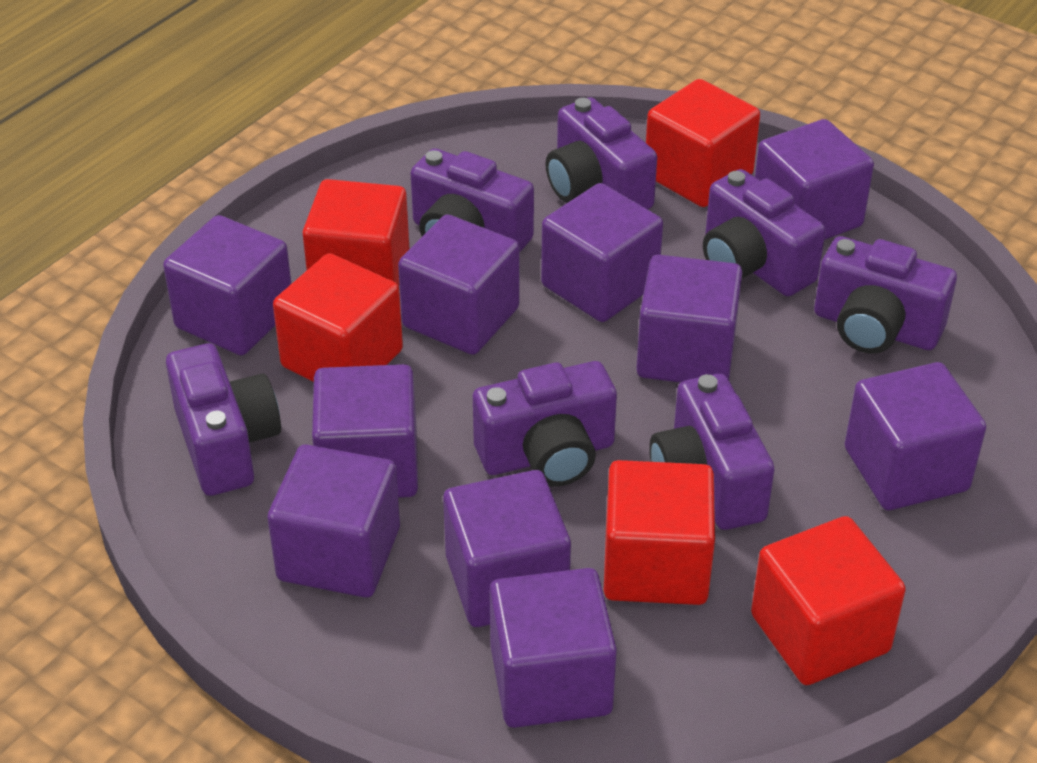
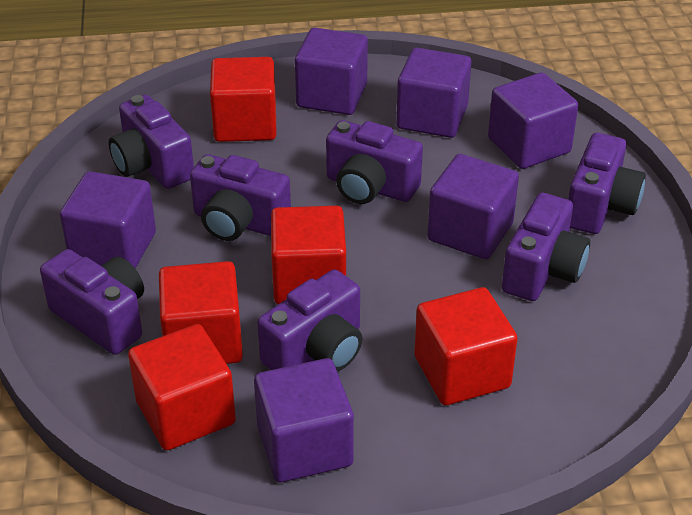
purple cube: 10 -> 6

